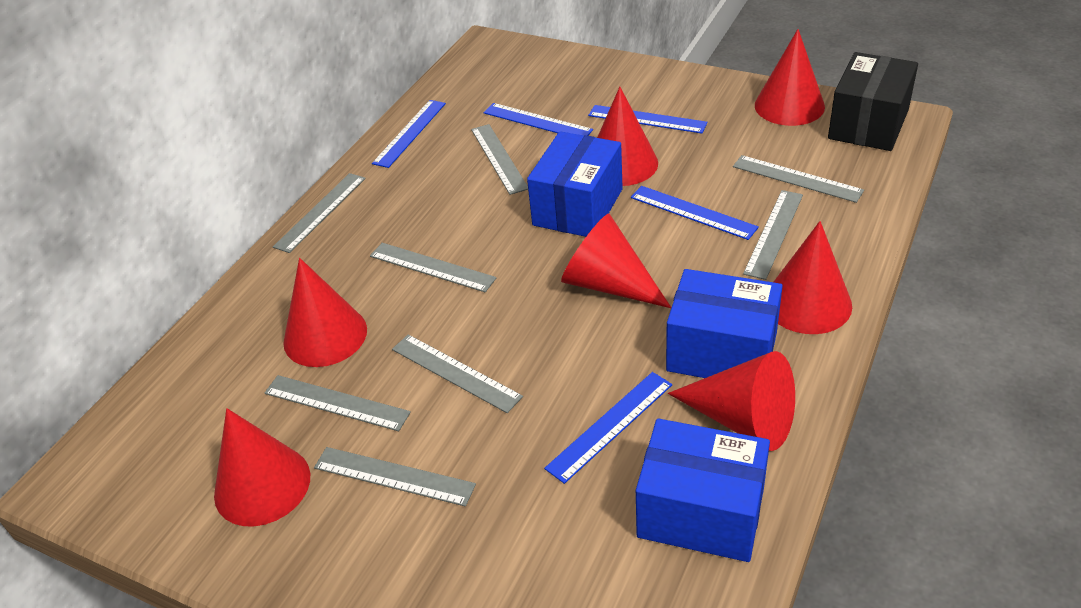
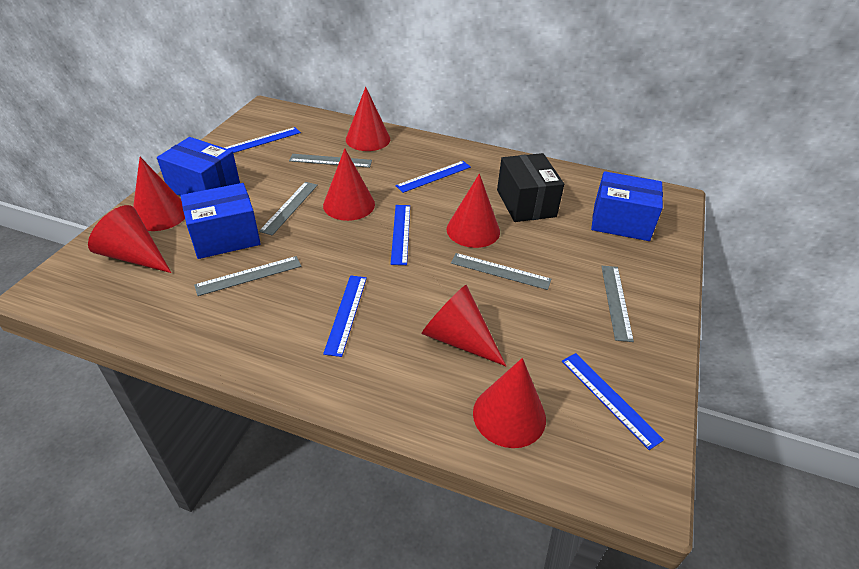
grey ruler: 8 -> 5

